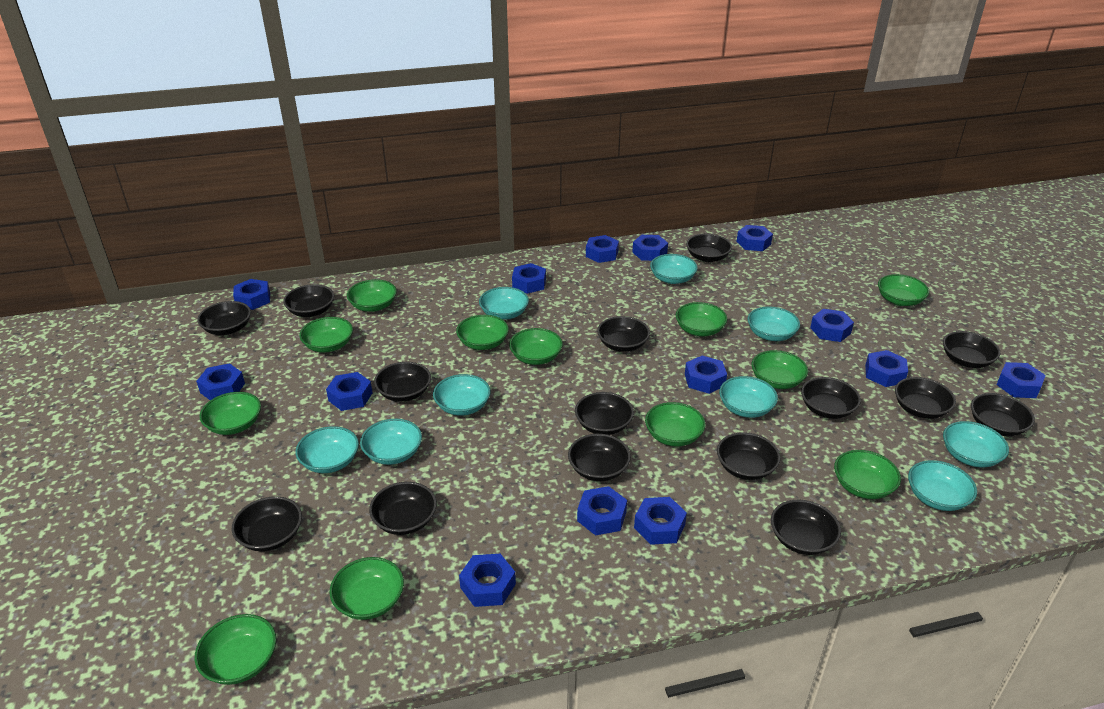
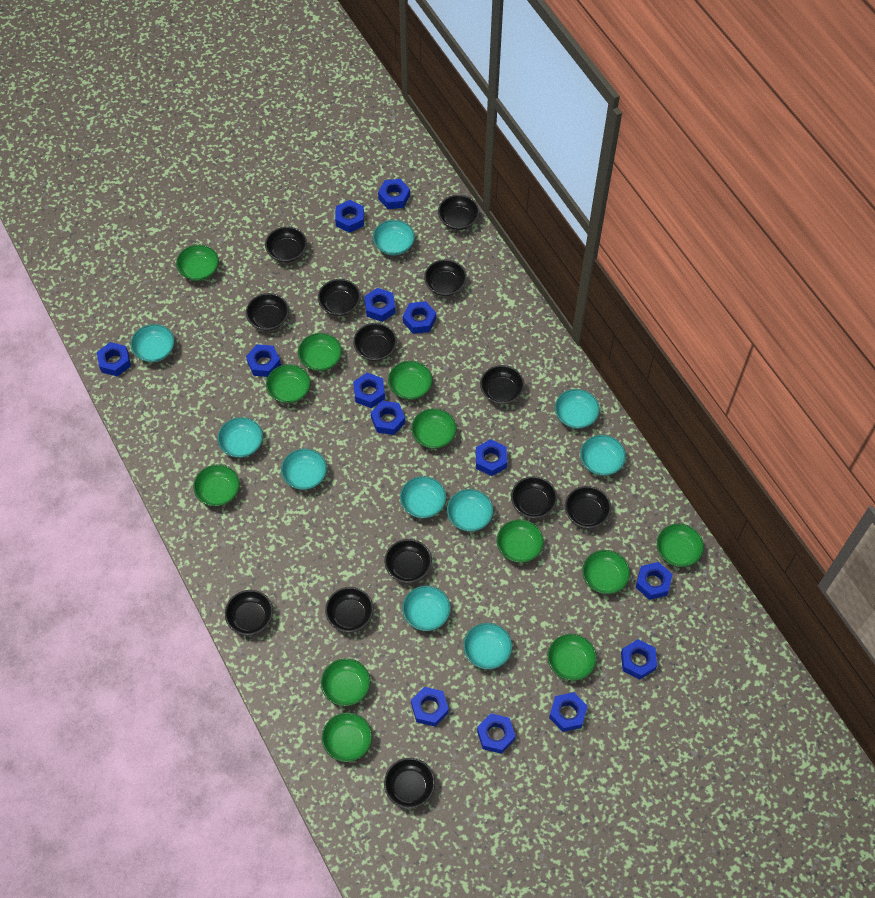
black bowl: 15 -> 13
turquoise bowl: 9 -> 10

